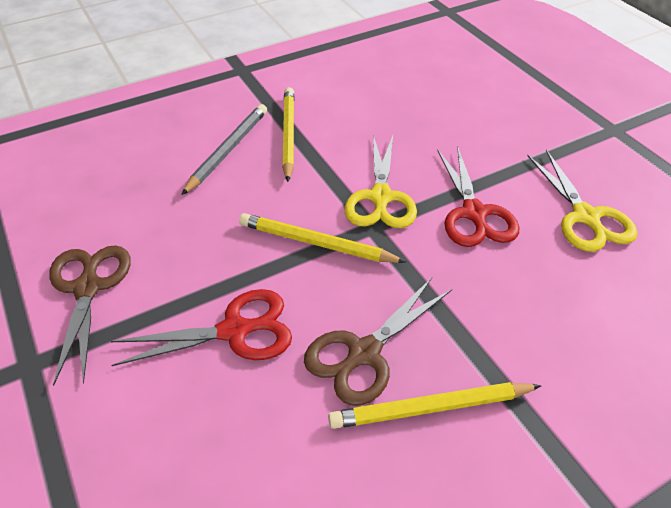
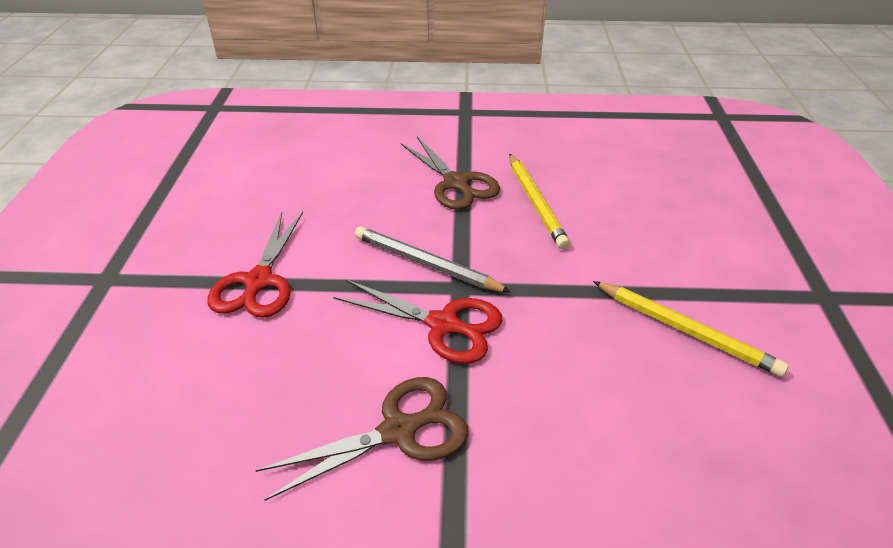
yellow pencil: 3 -> 2
yellow scissors: 2 -> 0

